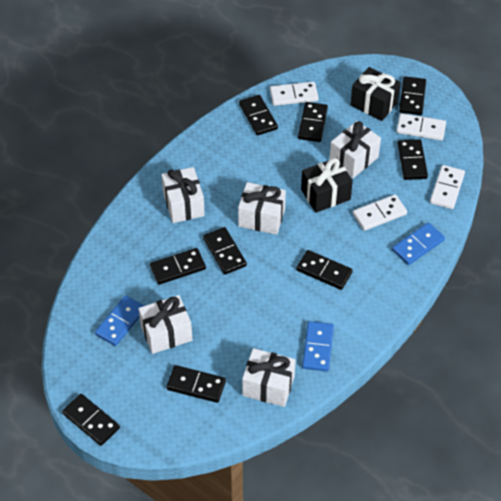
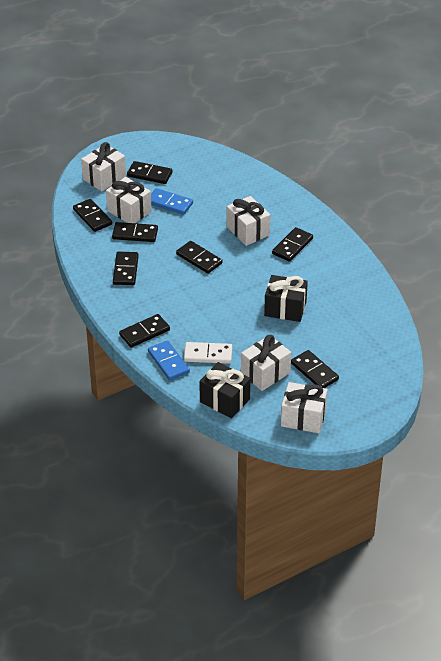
black domino: 9 -> 8
blue domino: 3 -> 2
white domino: 4 -> 1

